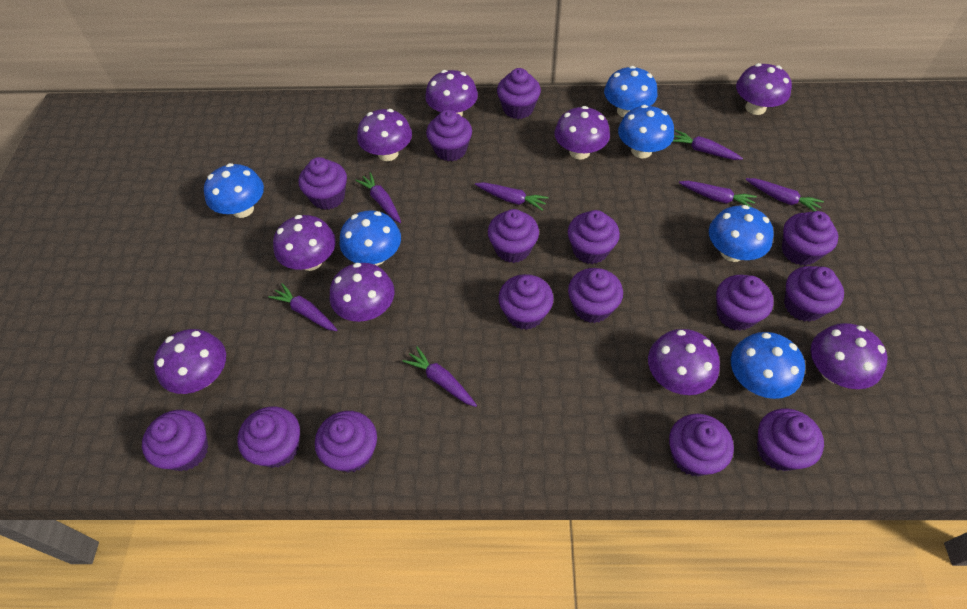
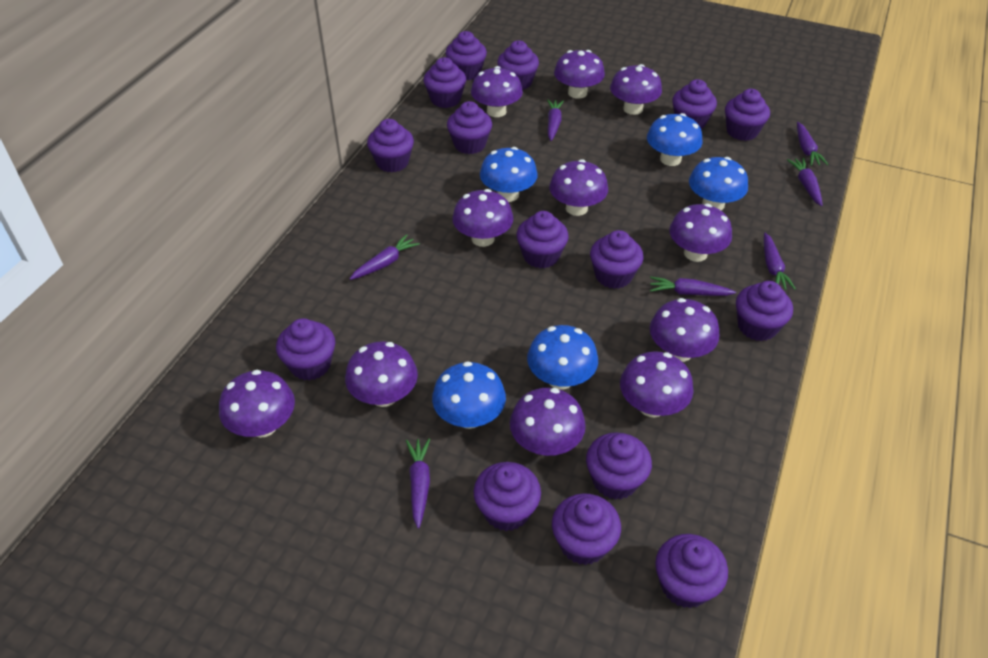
blue mushroom: 6 -> 5
purple mushroom: 9 -> 11

